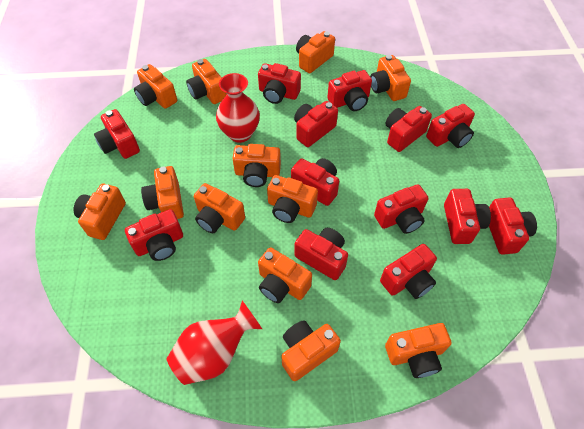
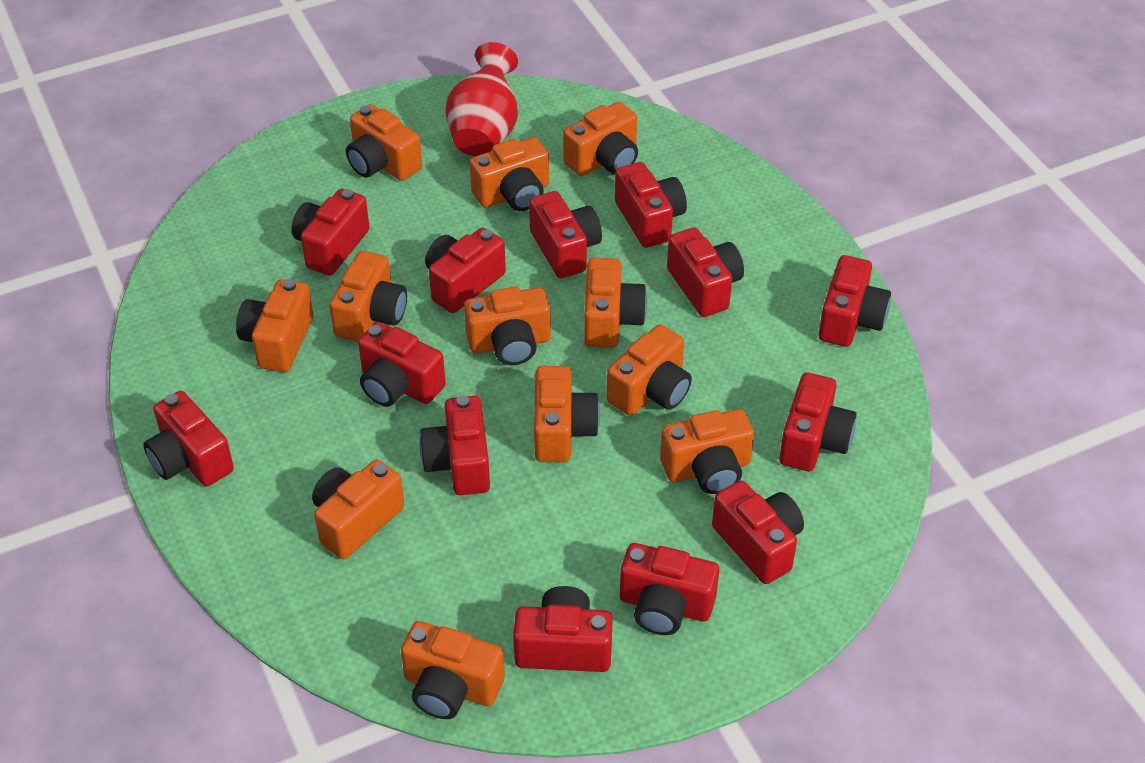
red vase: 2 -> 1

